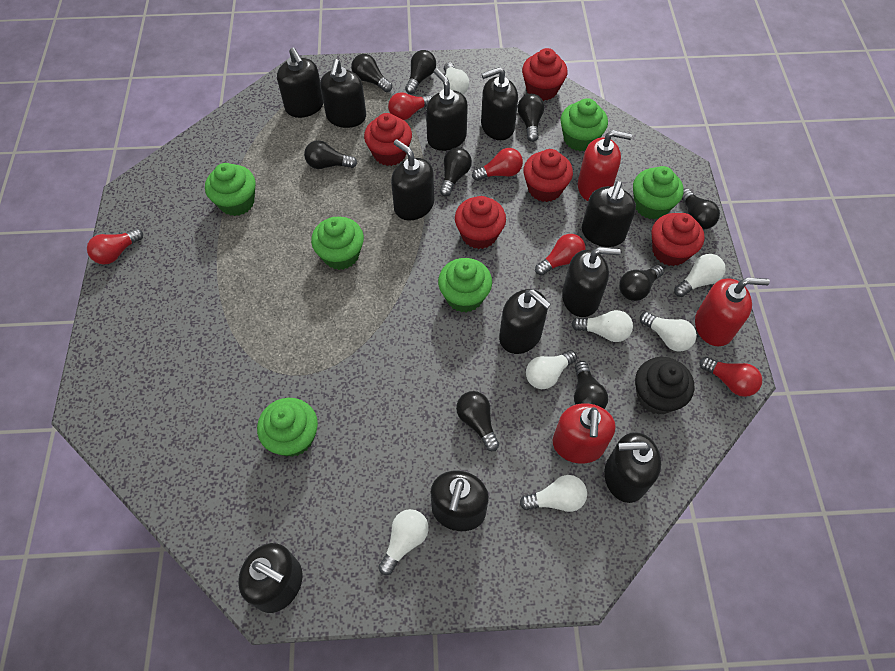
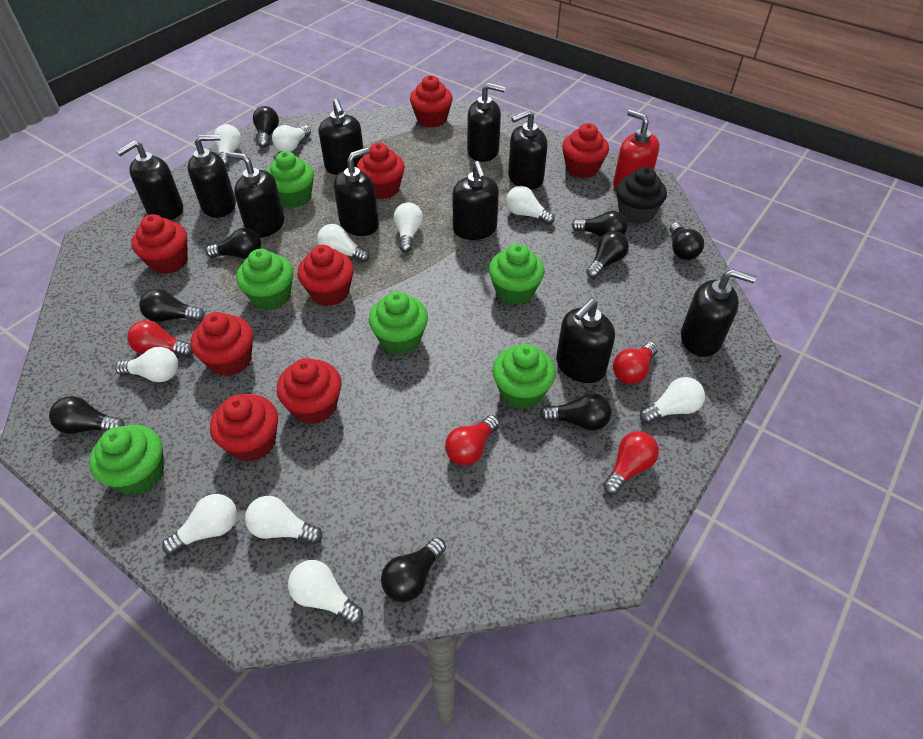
black soap dispenser: 11 -> 10
red cupcake: 5 -> 8
red light bulb: 5 -> 4
red soap dispenser: 3 -> 1
white light bulb: 7 -> 10

